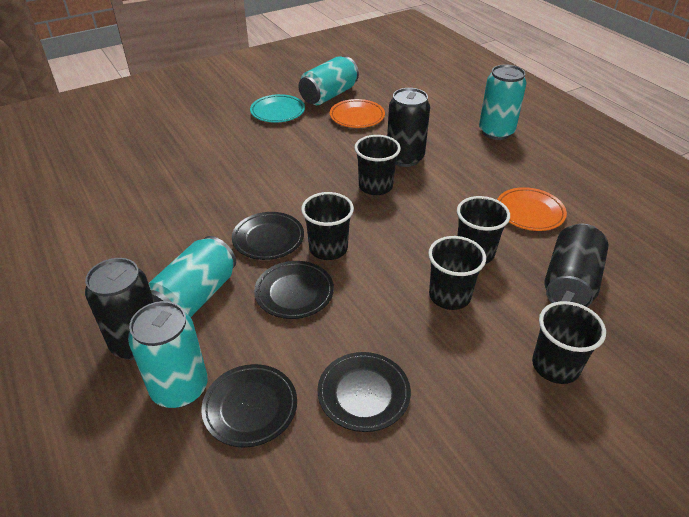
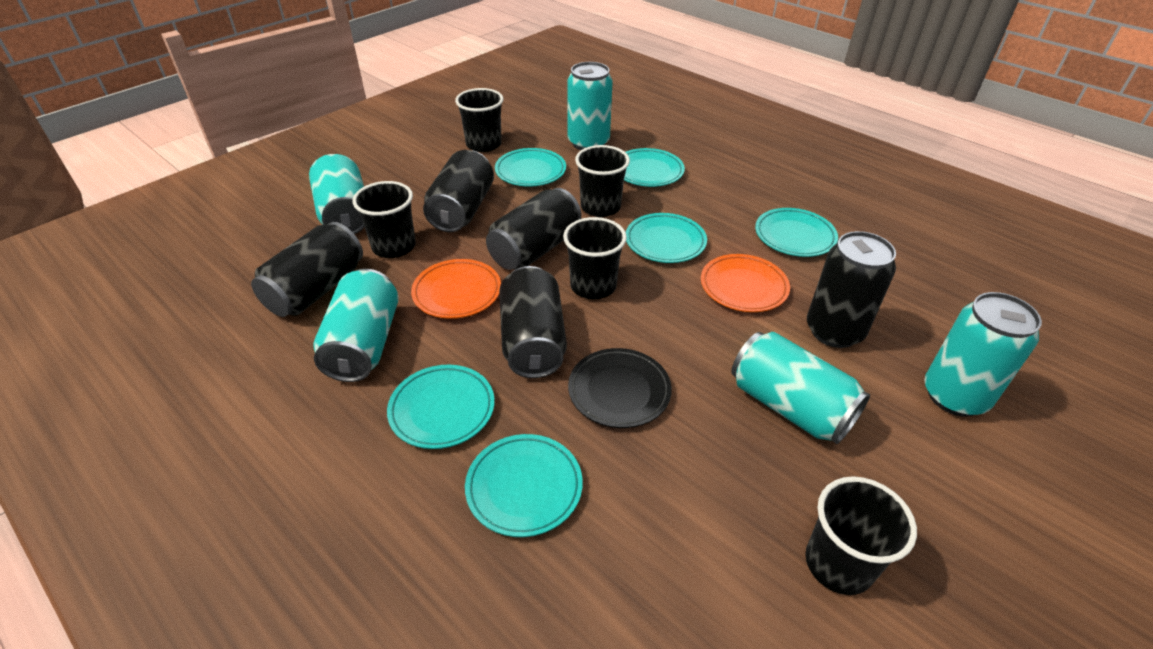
black can: 3 -> 5
black plate: 4 -> 1
turquoise can: 4 -> 5
turquoise plate: 1 -> 6

